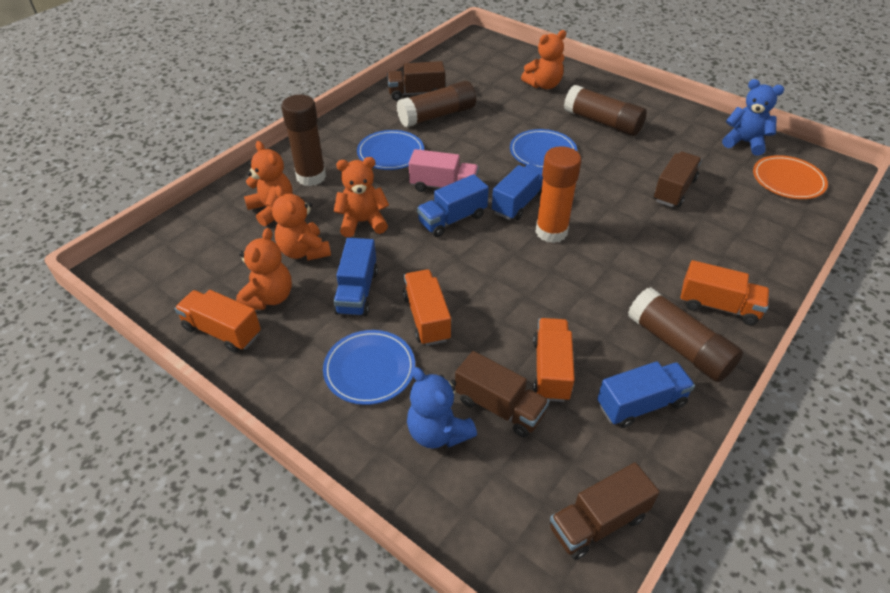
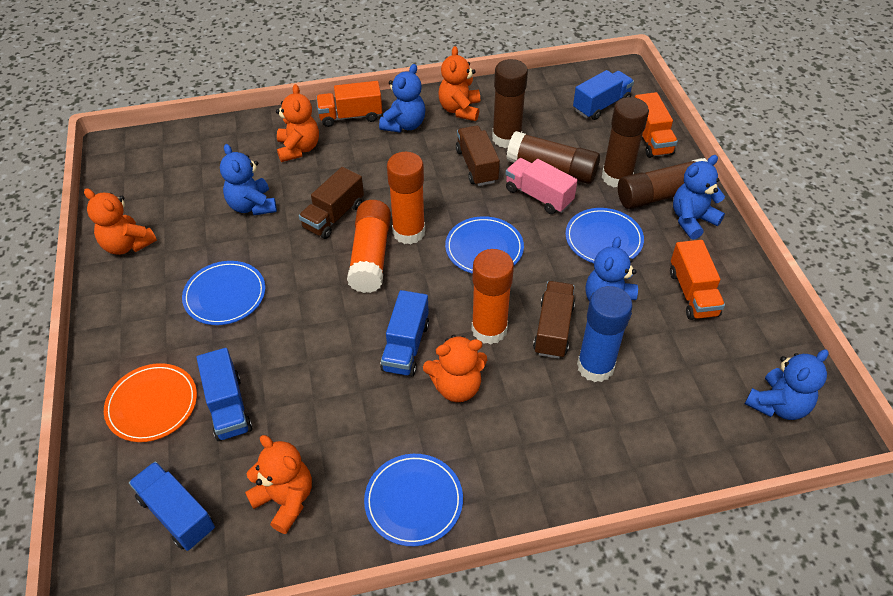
blue glue stick: 0 -> 1
blue plate: 3 -> 4
blue teddy bear: 2 -> 5
brown truck: 4 -> 3
orange glue stick: 1 -> 3
orange truck: 4 -> 3

